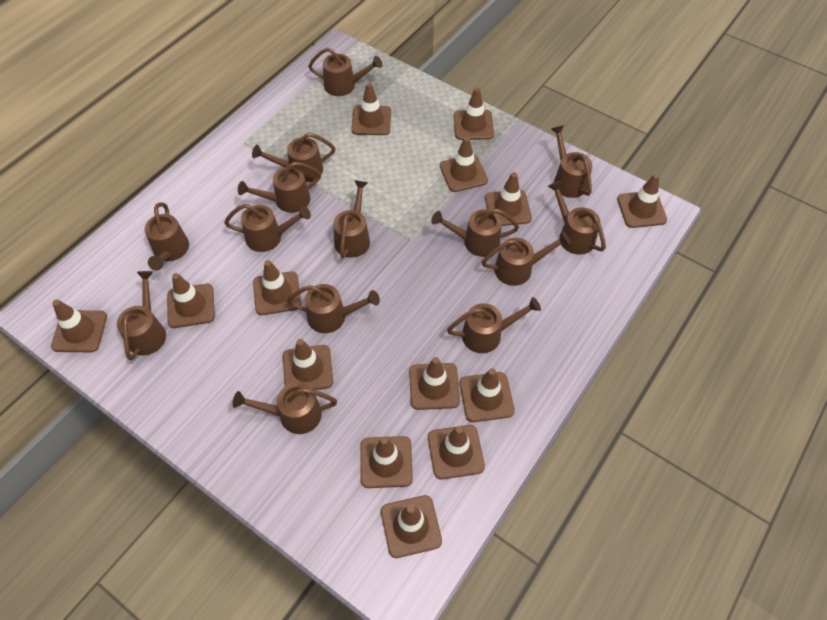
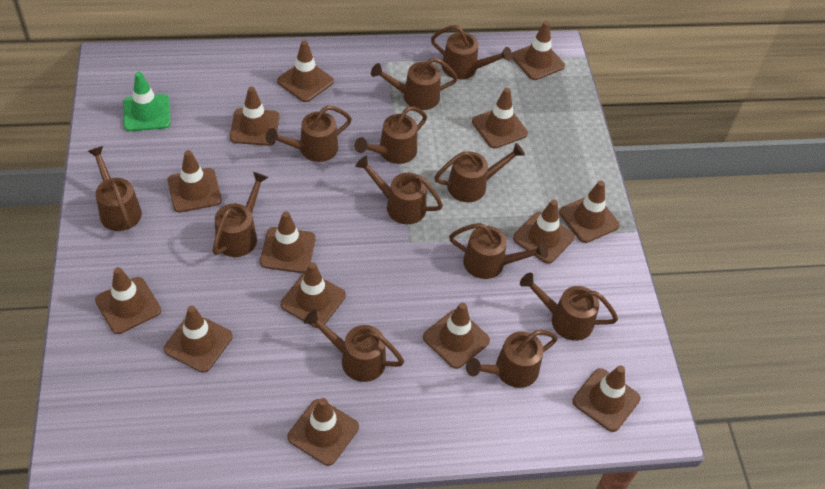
brown watering can: 14 -> 12
green traffic cone: 0 -> 1

